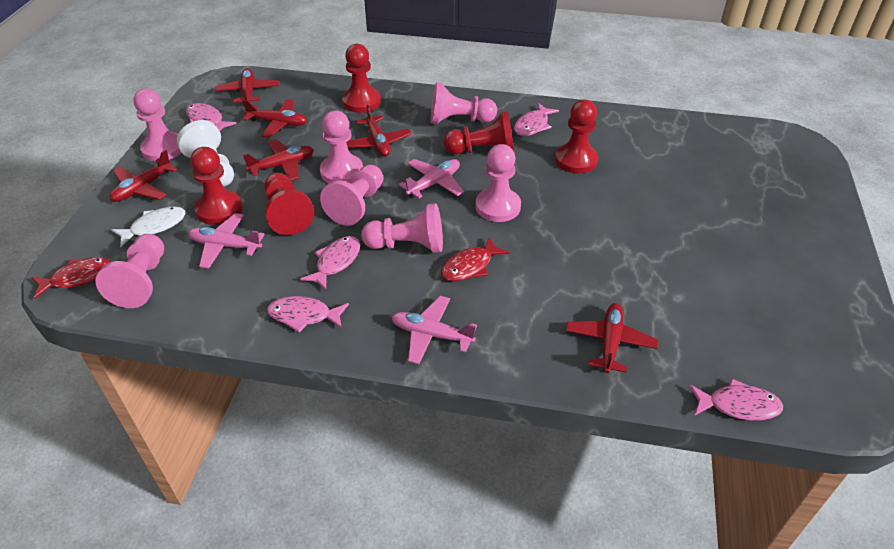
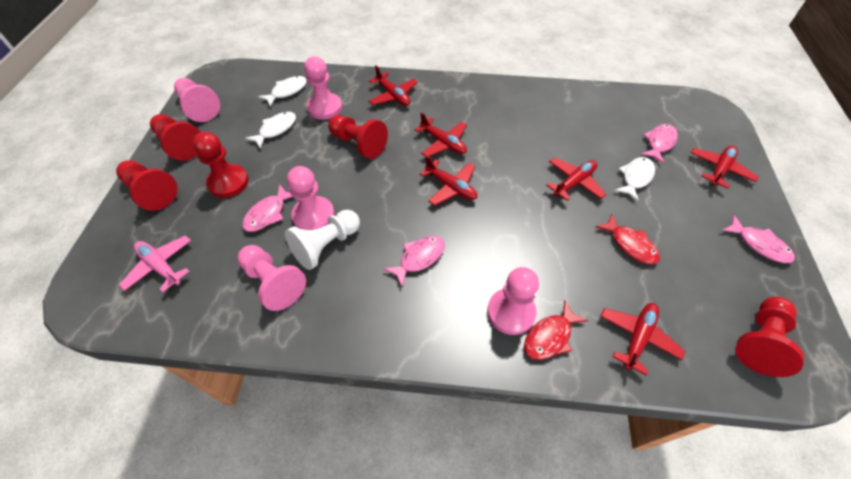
pink fish: 5 -> 4
pink pawn: 7 -> 5
pink plane: 3 -> 1
white fish: 1 -> 3

